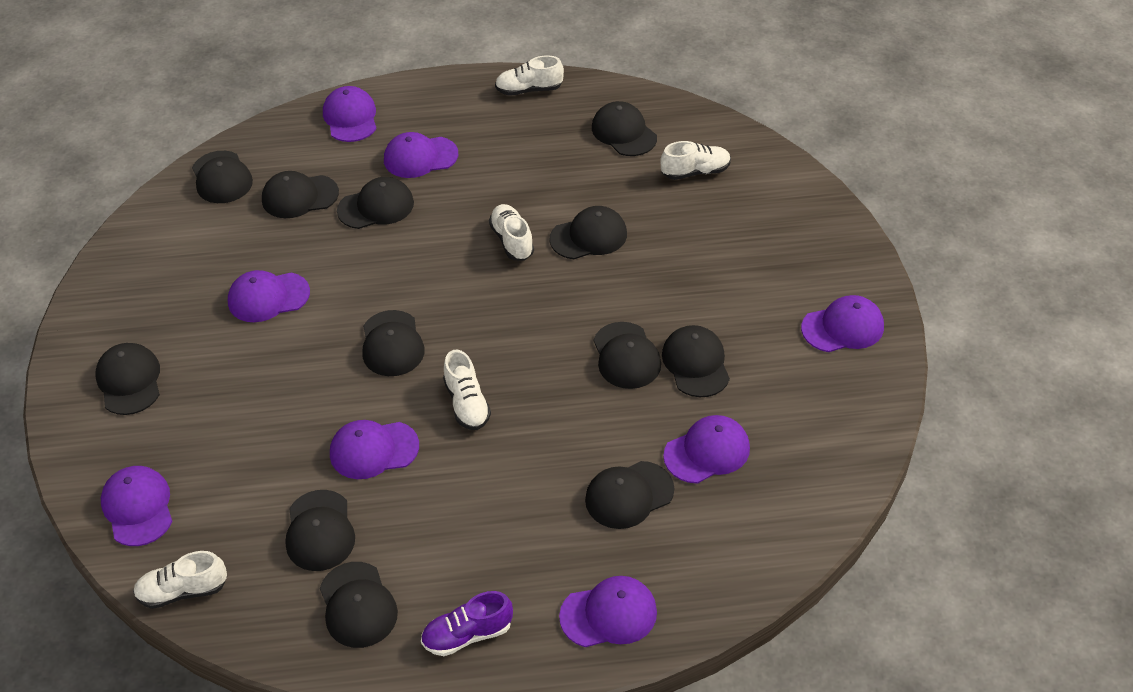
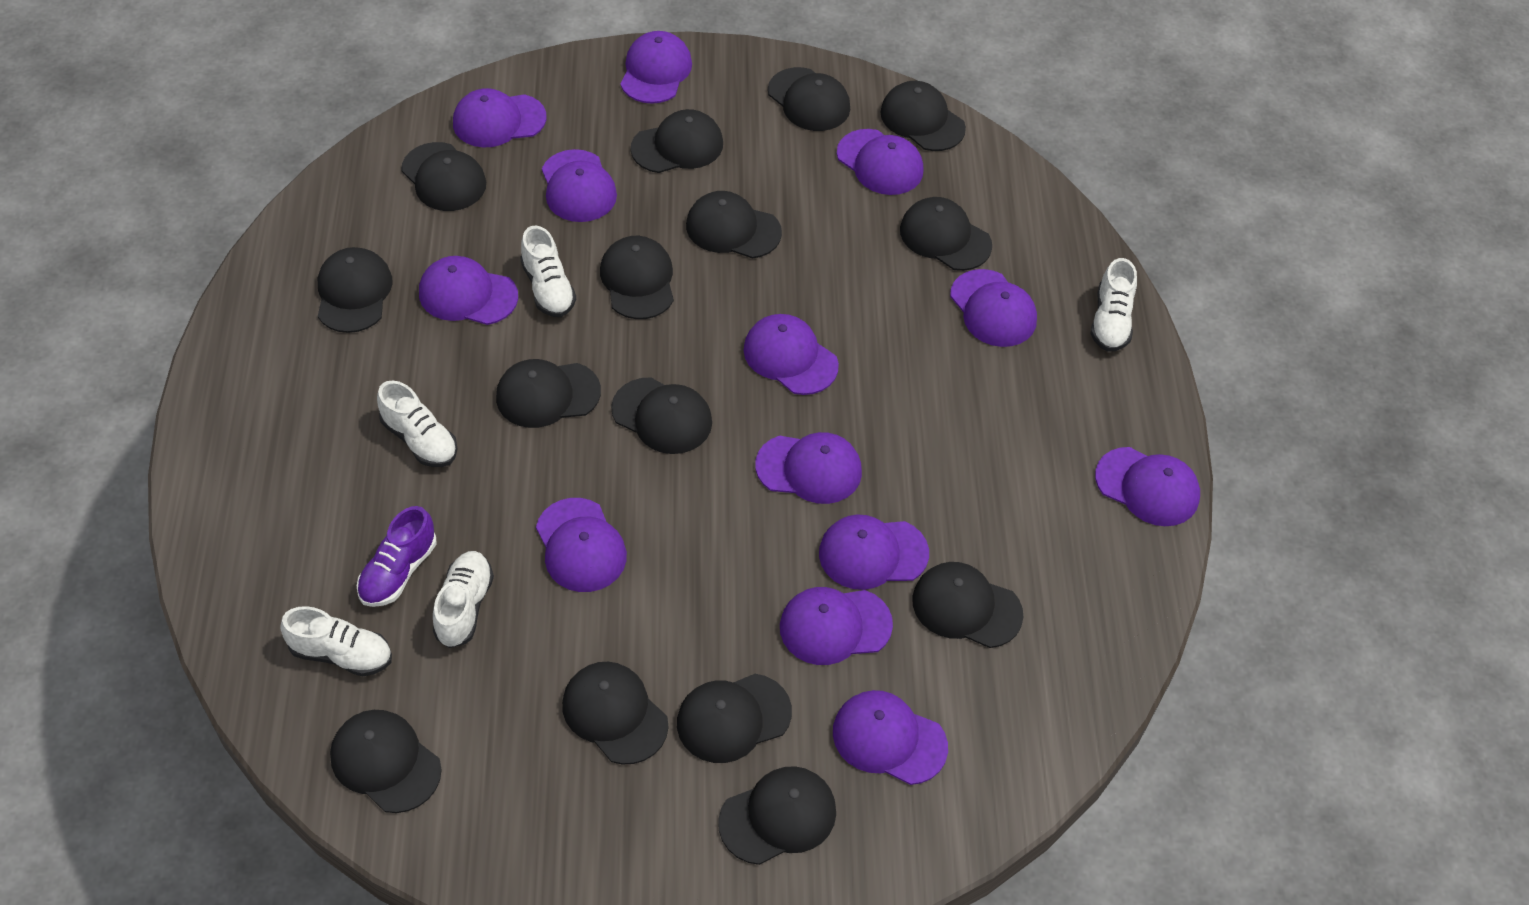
black cap: 12 -> 15
purple cap: 8 -> 13

